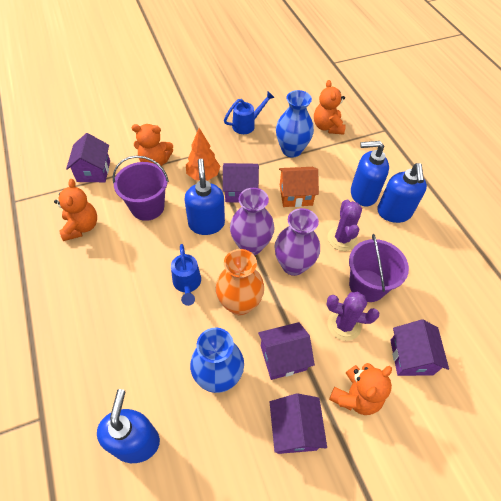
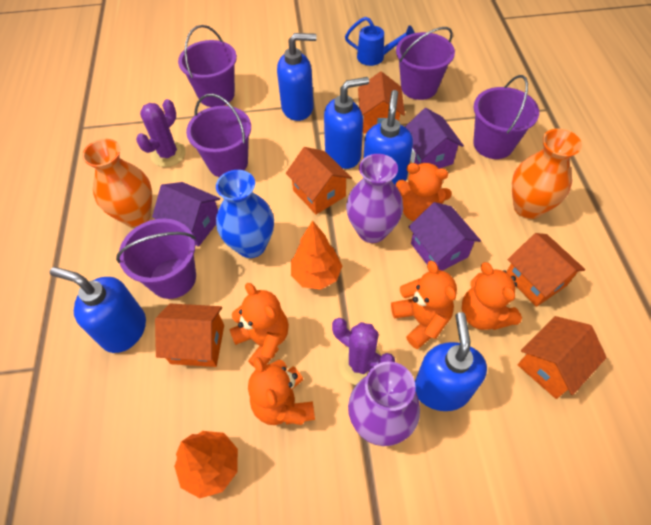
blue soap dispenser: 4 -> 5
blue vase: 2 -> 1
blue watering can: 2 -> 1
orange house: 1 -> 5
orange teddy bear: 4 -> 5
orange tree: 1 -> 2
orange vase: 1 -> 2
purple bucket: 2 -> 5
purple house: 5 -> 3

